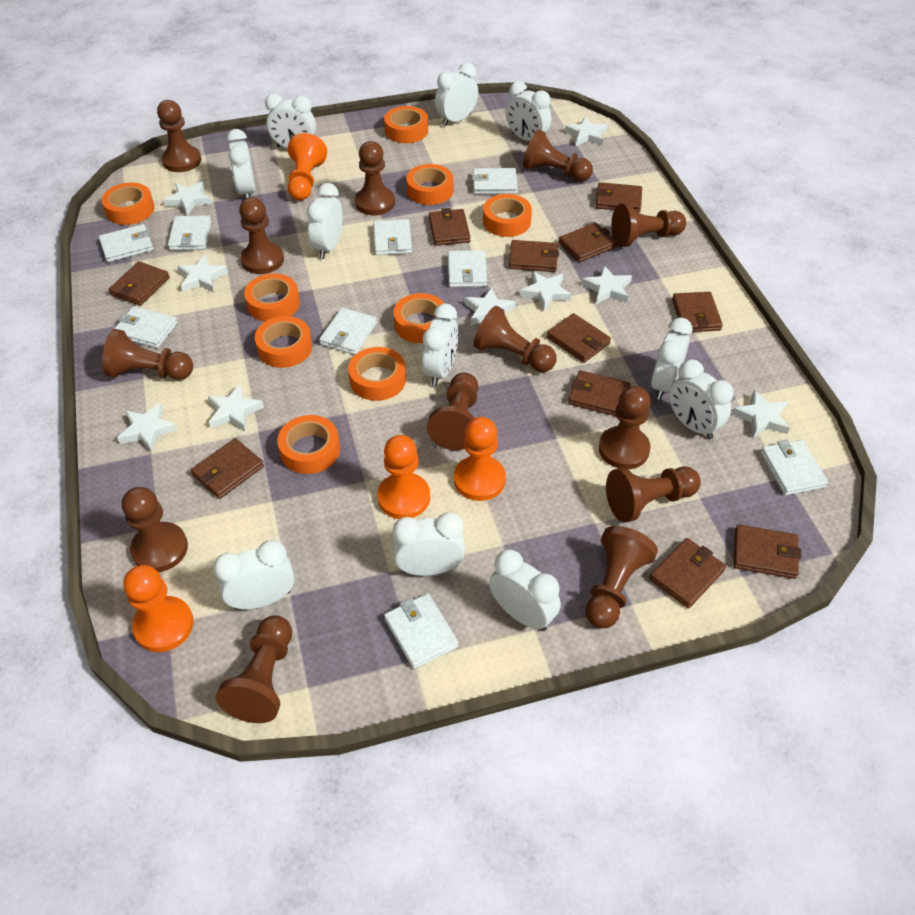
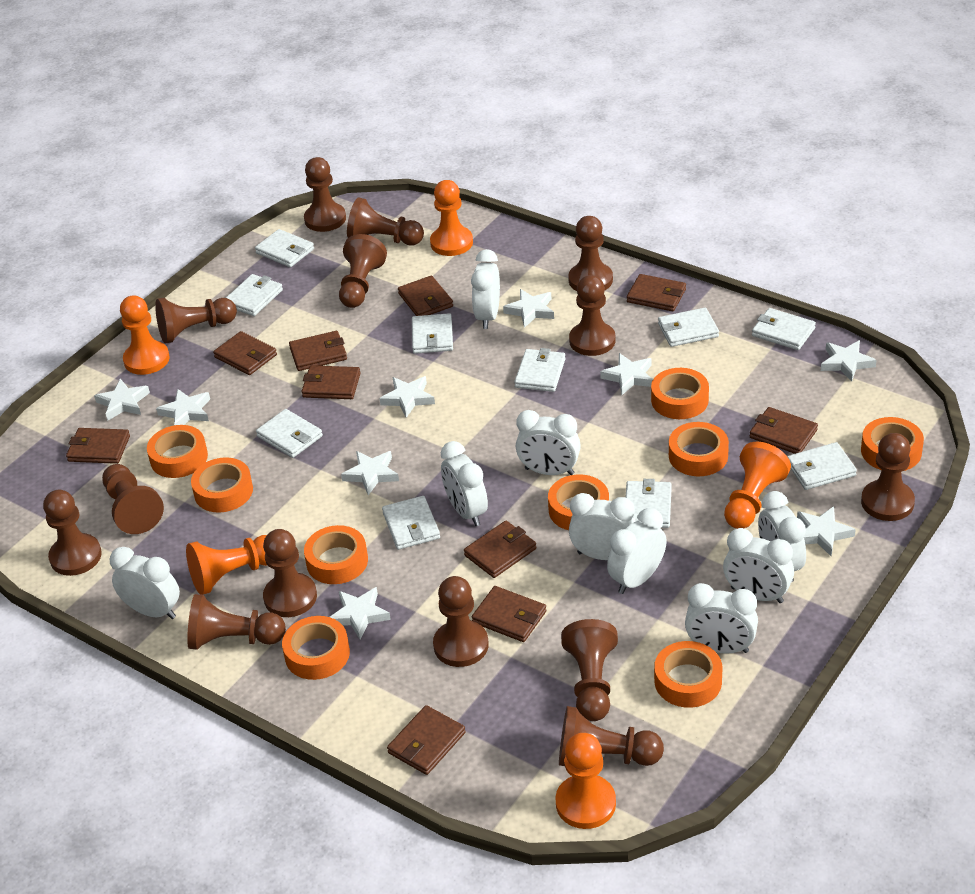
brown pawn: 13 -> 14
brown wallet: 11 -> 10
orange pawn: 4 -> 5
white clock: 11 -> 9
white wallet: 9 -> 10

